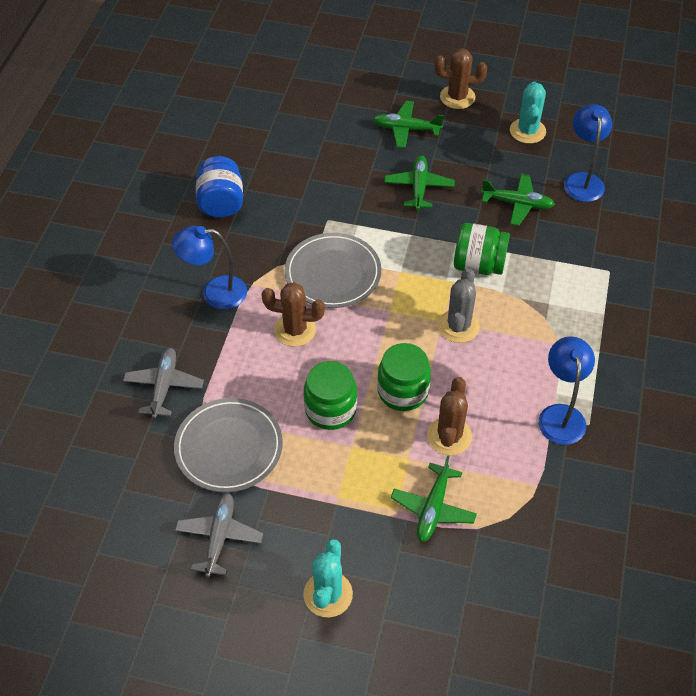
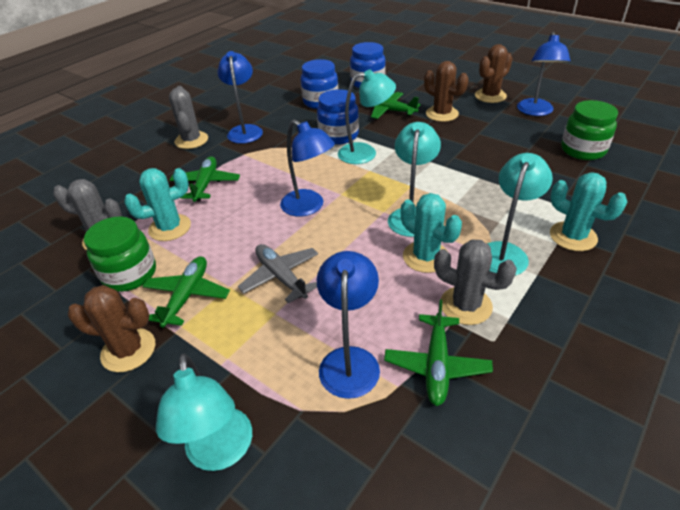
blue jar: 1 -> 3
blue lamp: 3 -> 4
green jar: 3 -> 2
grey cactus: 1 -> 3
grey plane: 2 -> 1
grey plate: 2 -> 0
turquoise cactus: 2 -> 3
turquoise lamp: 0 -> 4

